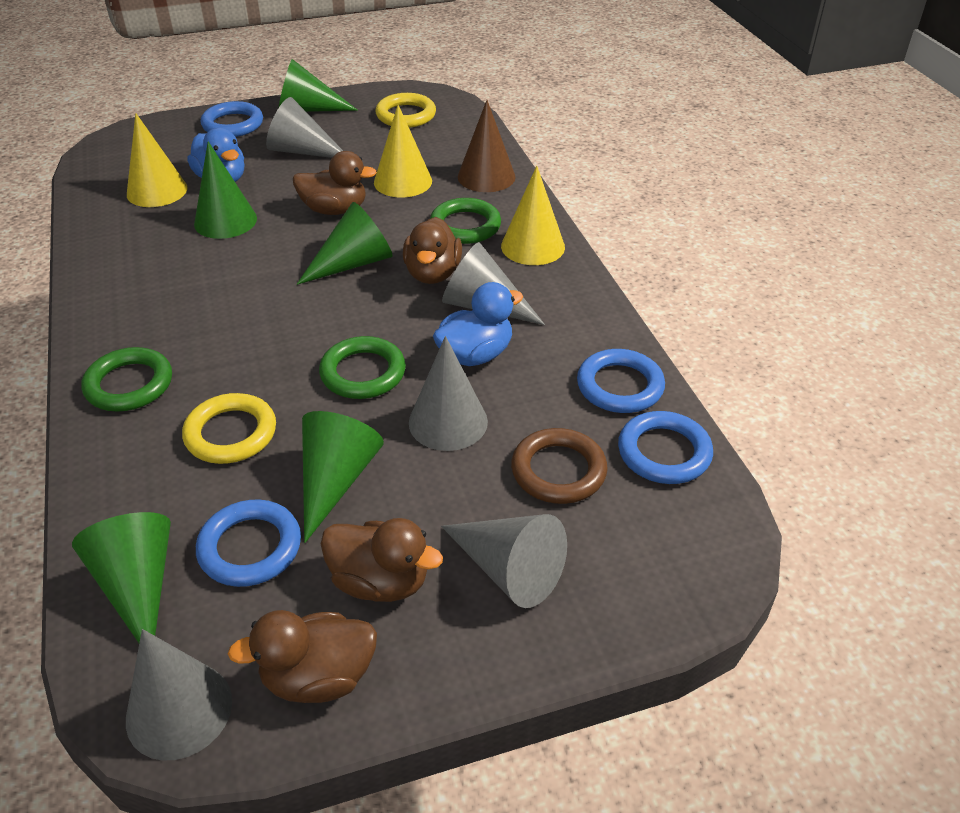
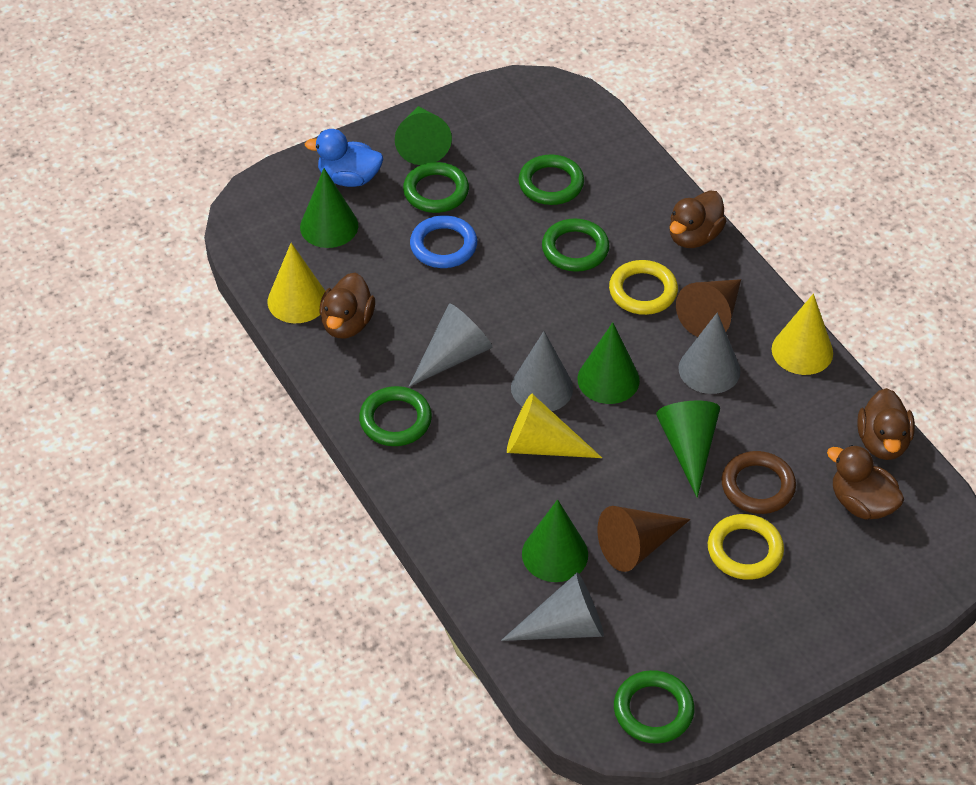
blue duck: 2 -> 1
blue ring: 4 -> 1
brown cone: 1 -> 2
green ring: 3 -> 5
grey cone: 5 -> 4

